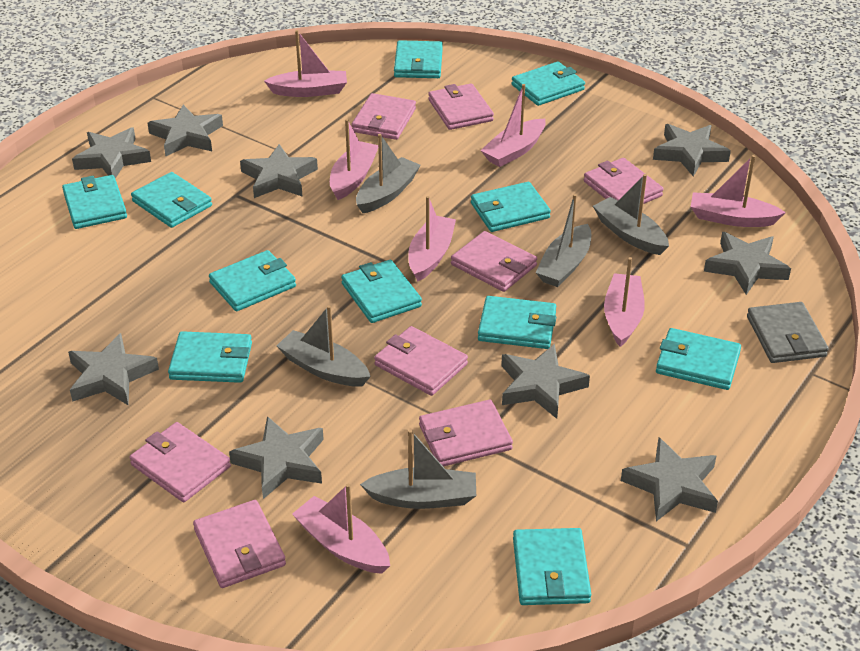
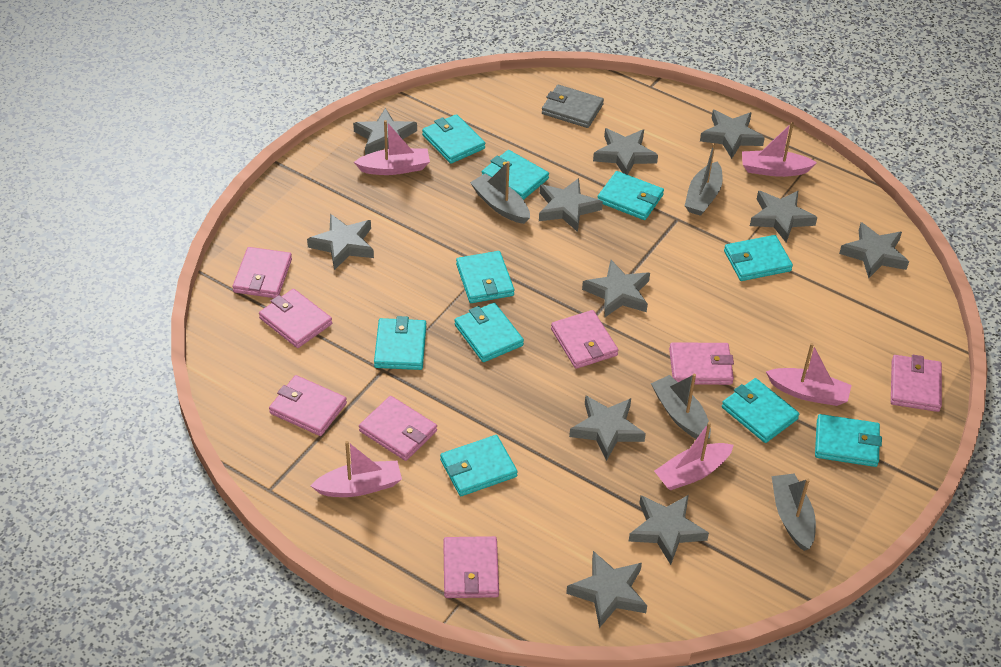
grey boat: 5 -> 4
grey star: 9 -> 11
pink boat: 7 -> 5
turquoise wallet: 11 -> 10

